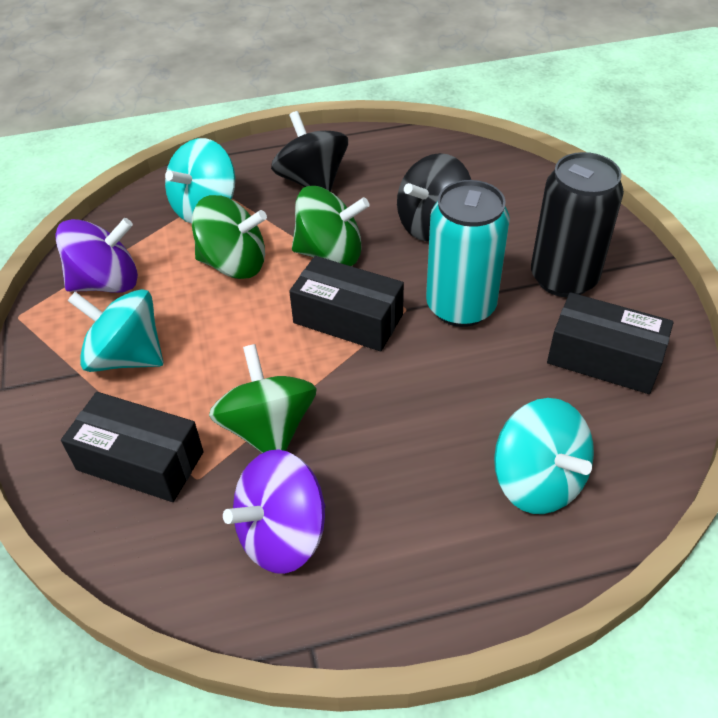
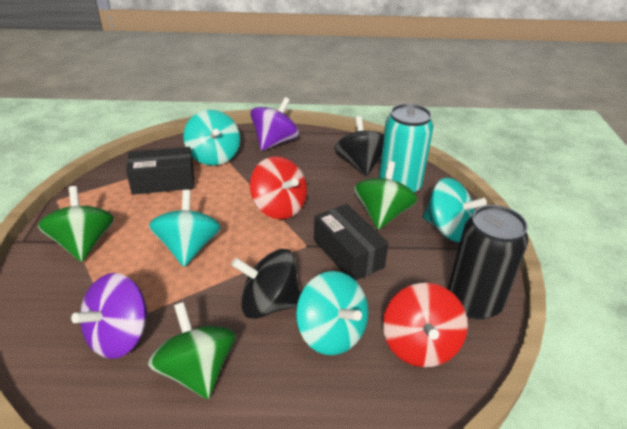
black box: 3 -> 2
red spinning top: 0 -> 2
turquoise spinning top: 3 -> 4

